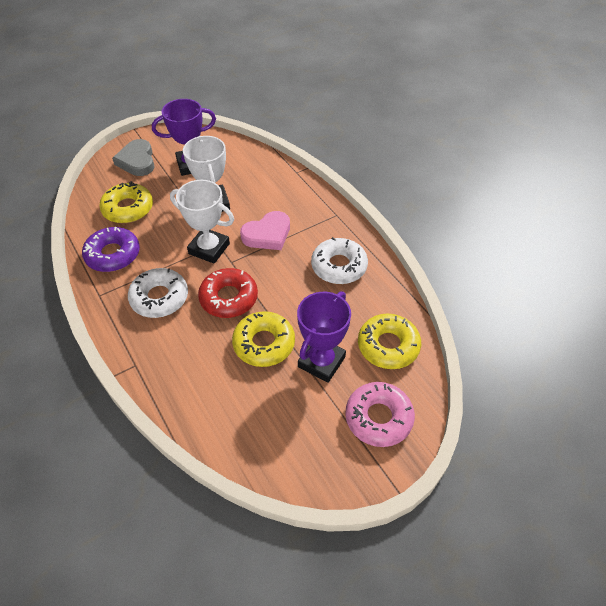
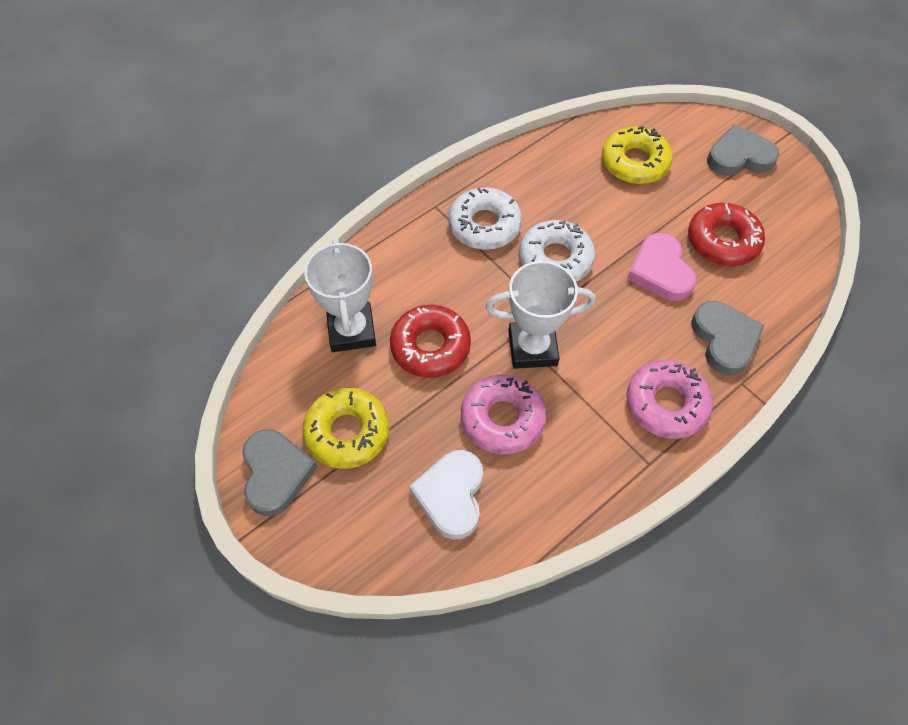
grey heart: 1 -> 3
pink donut: 1 -> 2
purple donut: 1 -> 0
purple trophy: 2 -> 0
red donut: 1 -> 2
white heart: 0 -> 1
yellow donut: 3 -> 2

